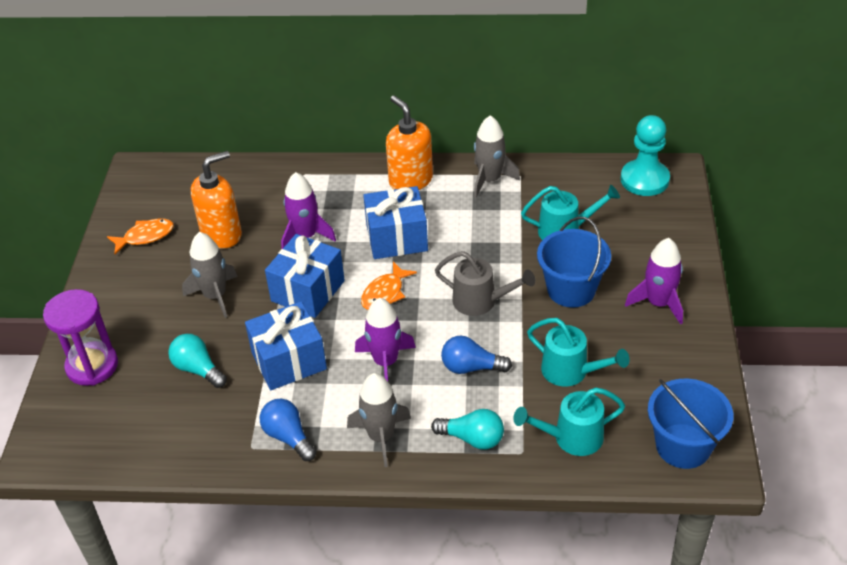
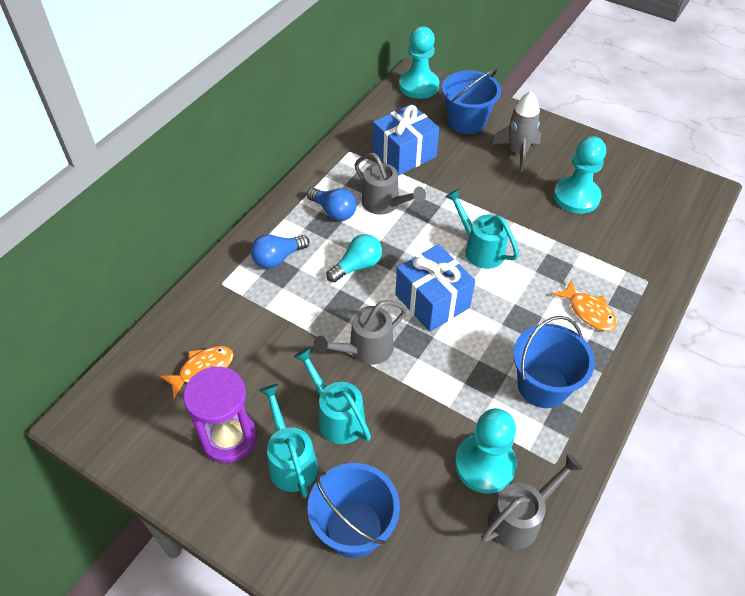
blue bucket: 2 -> 3
blue gift: 3 -> 2
grey rocket: 3 -> 1
grey watering can: 1 -> 3
orange soap dispenser: 2 -> 0
purple rocket: 3 -> 0
turquoise light bulb: 2 -> 1
turquoise pawn: 1 -> 3

